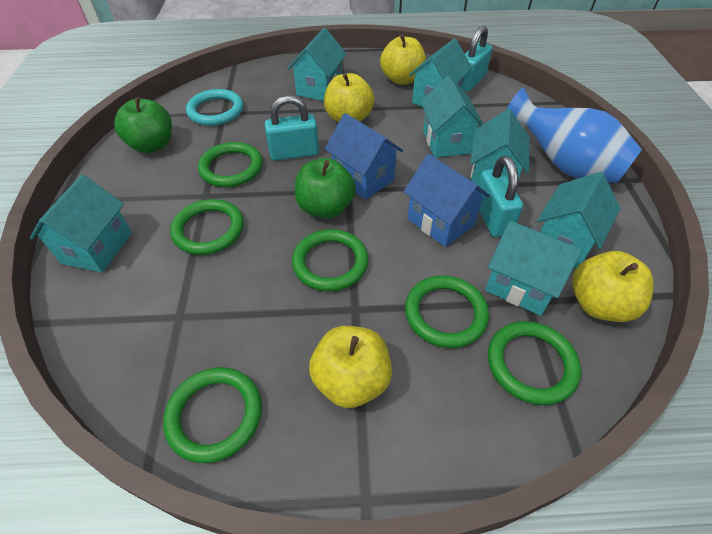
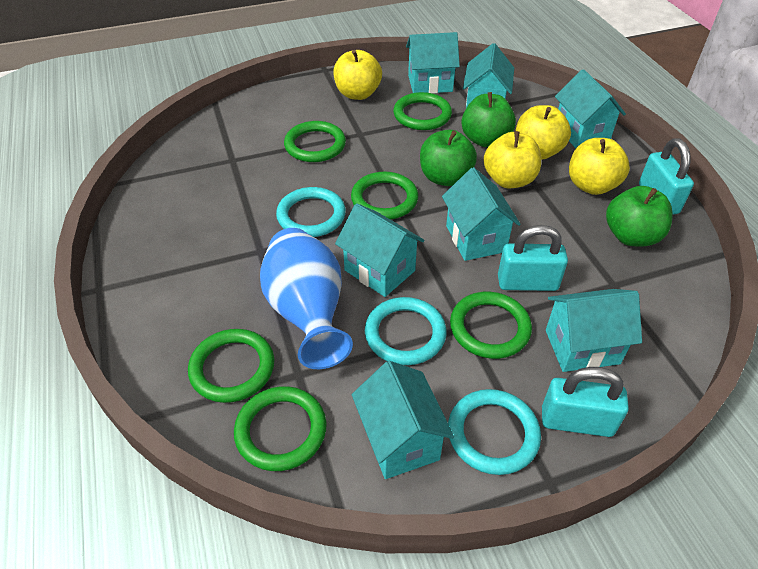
blue house: 2 -> 0
green apple: 2 -> 3
turquoise ring: 1 -> 3

